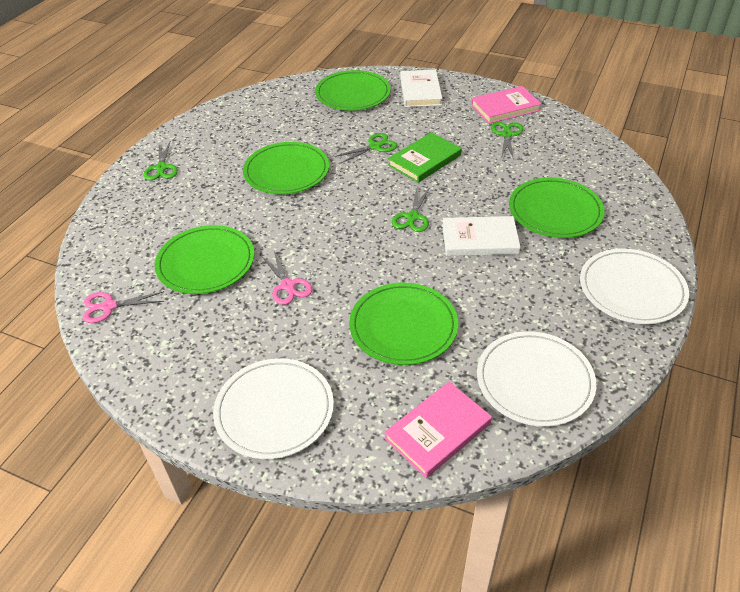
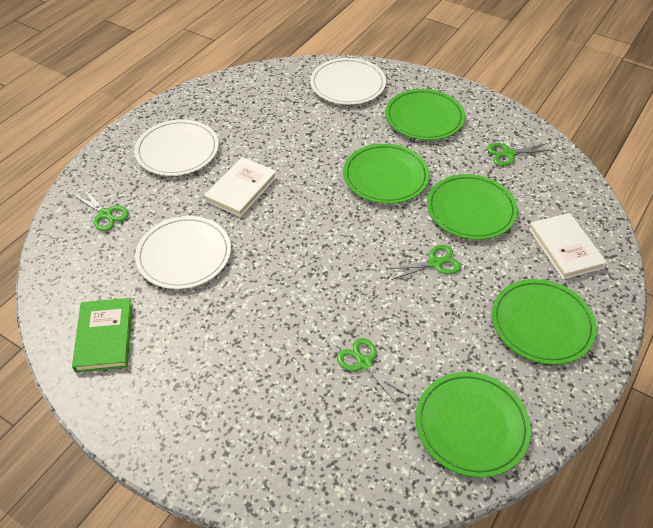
pink book: 2 -> 0
pink scissors: 2 -> 0

